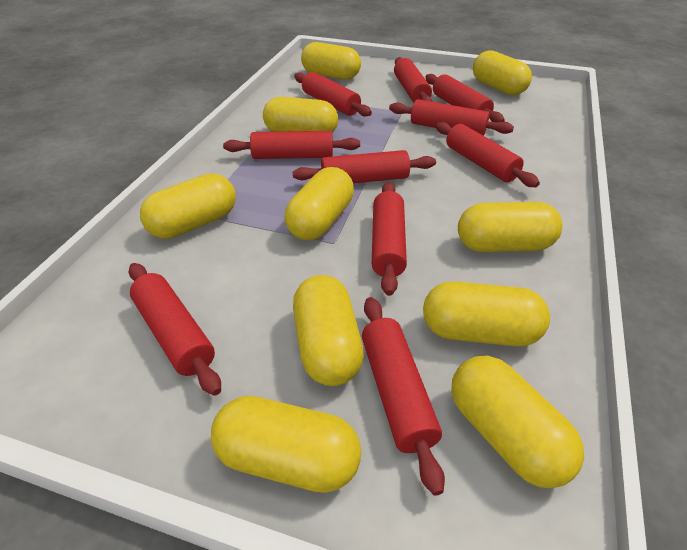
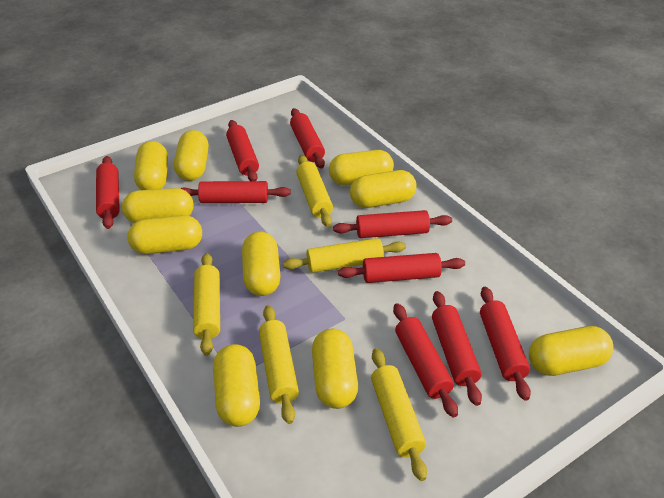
red rolling pin: 10 -> 9
yellow rolling pin: 0 -> 5

